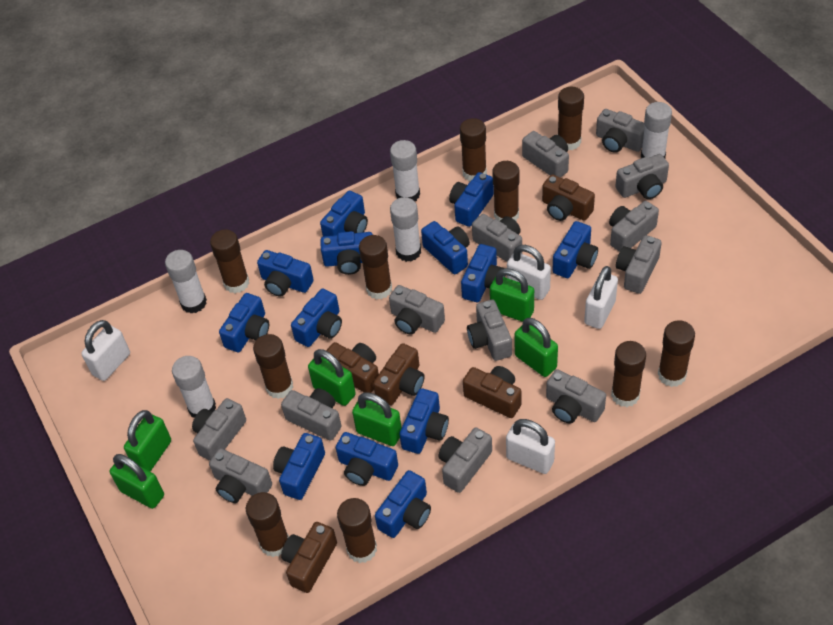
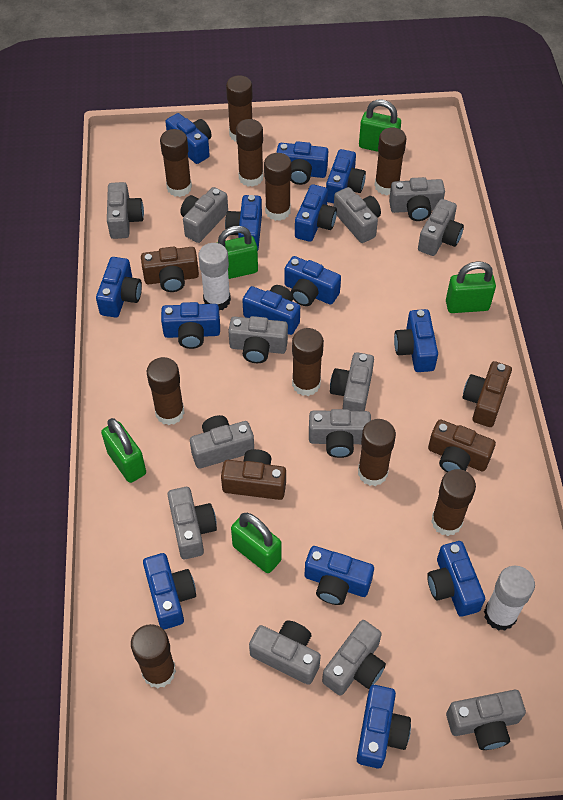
blue camera: 13 -> 14
brown camera: 5 -> 4
green padlock: 6 -> 5
white glue stick: 5 -> 2
white padlock: 4 -> 0

